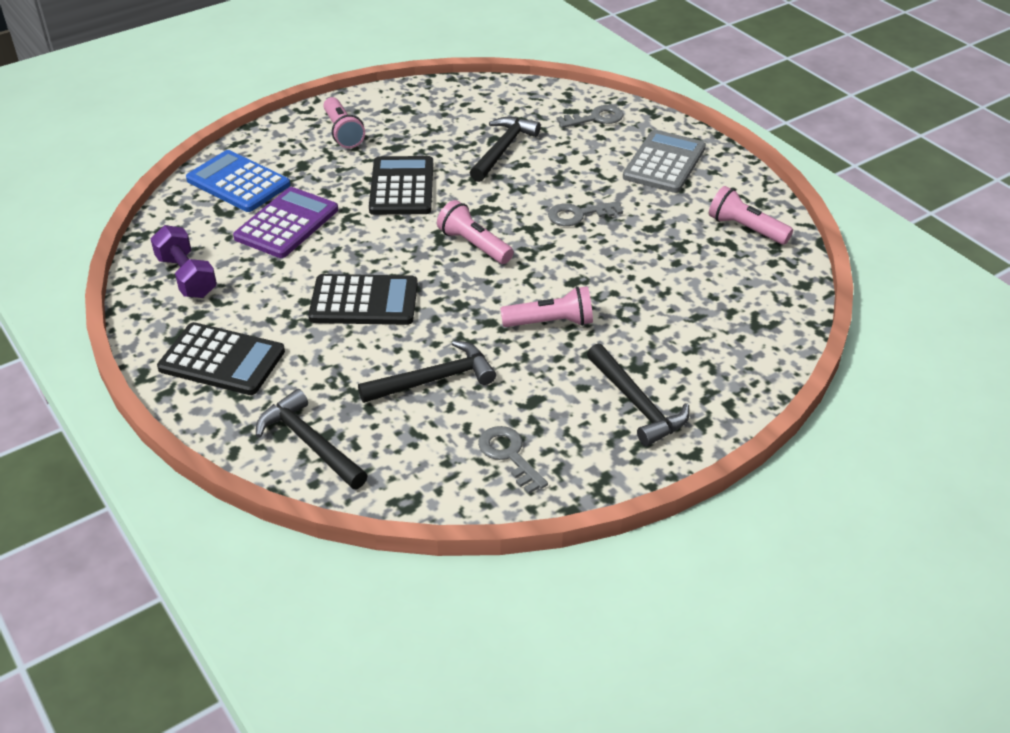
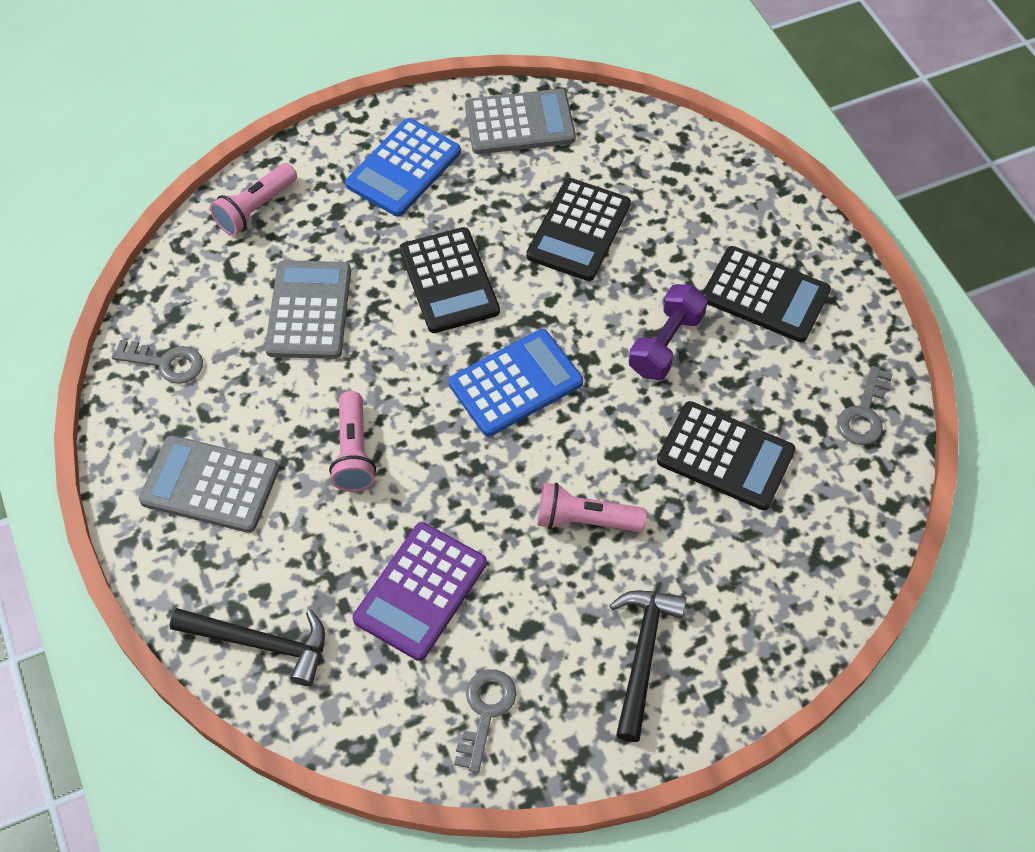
black calculator: 3 -> 4
black hammer: 4 -> 2
blue calculator: 1 -> 2
grey calculator: 1 -> 3
pink flashlight: 4 -> 3

